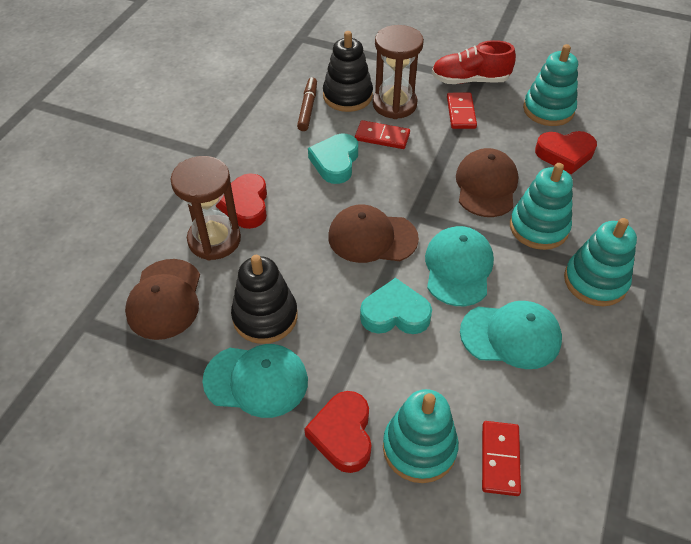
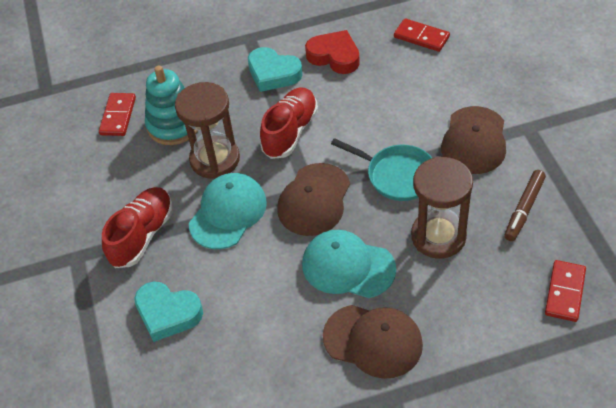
black stacking toy: 2 -> 0
red heart: 3 -> 1
red shoe: 1 -> 2
turquoise cap: 3 -> 2
turquoise pan: 0 -> 1
turquoise stacking toy: 4 -> 1

